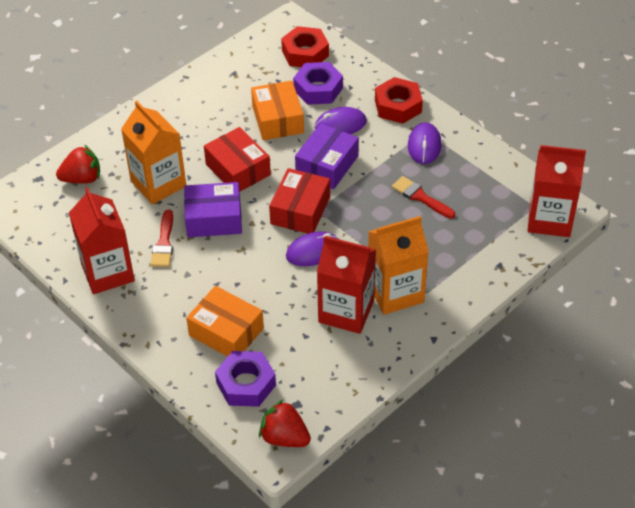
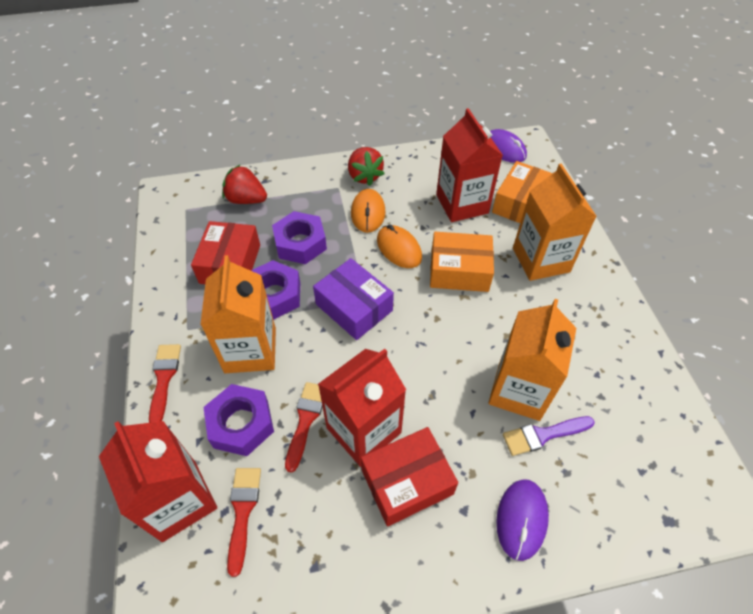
orange carton: 2 -> 3
orange mouse: 0 -> 2
purple box: 2 -> 1
purple brush: 0 -> 1
purple mouse: 3 -> 2
purple nut: 2 -> 3
red brush: 2 -> 3
red nut: 2 -> 0

